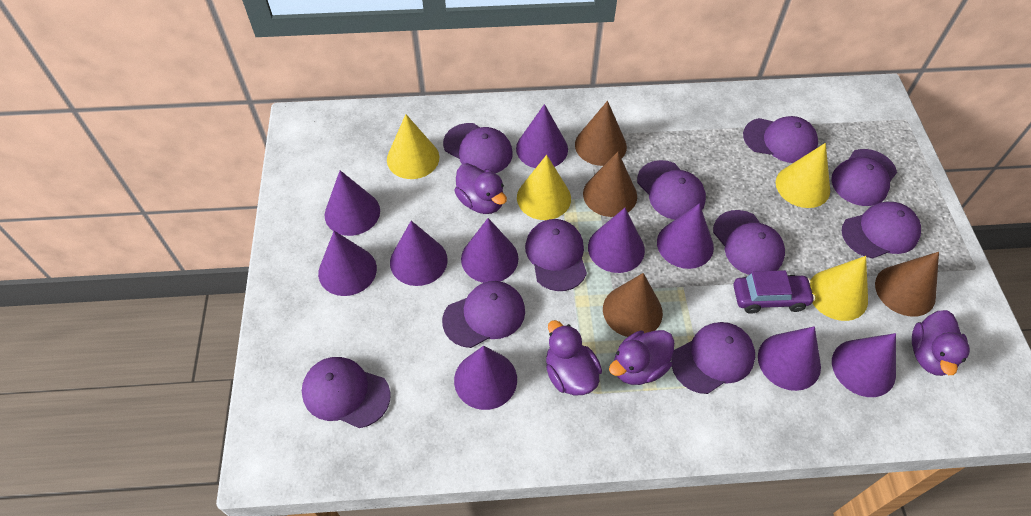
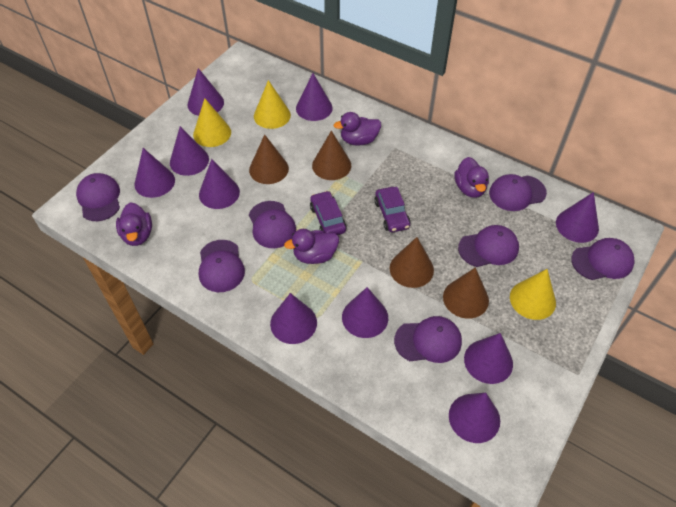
purple cap: 10 -> 7
purple car: 1 -> 2
yellow cone: 4 -> 3

